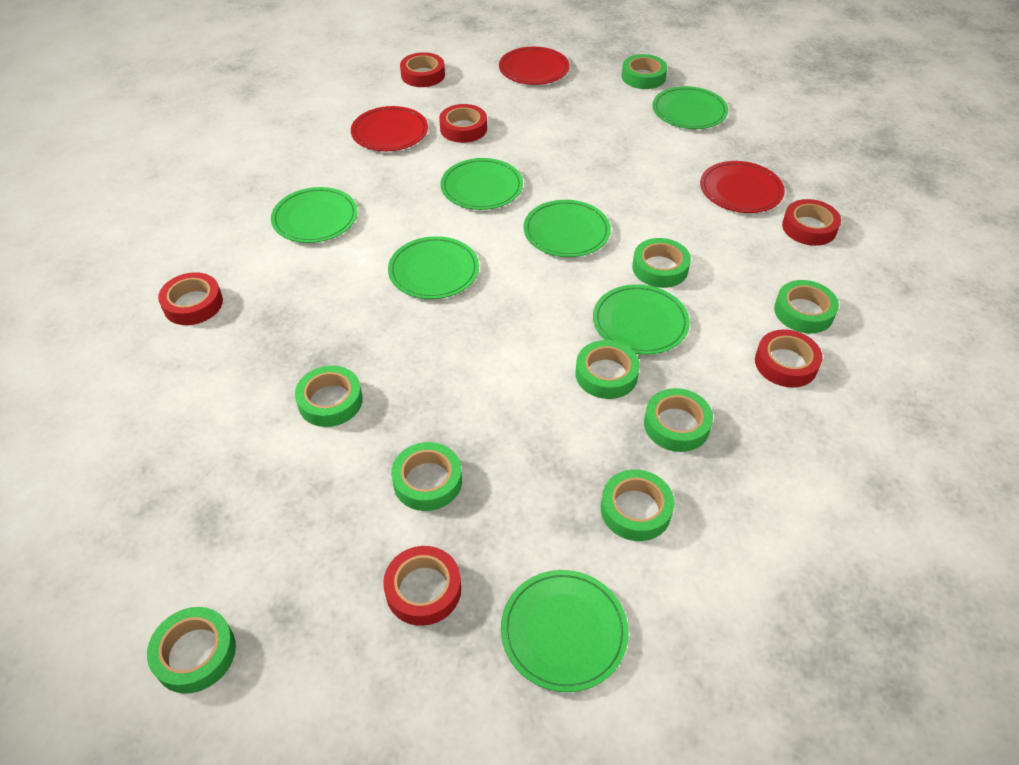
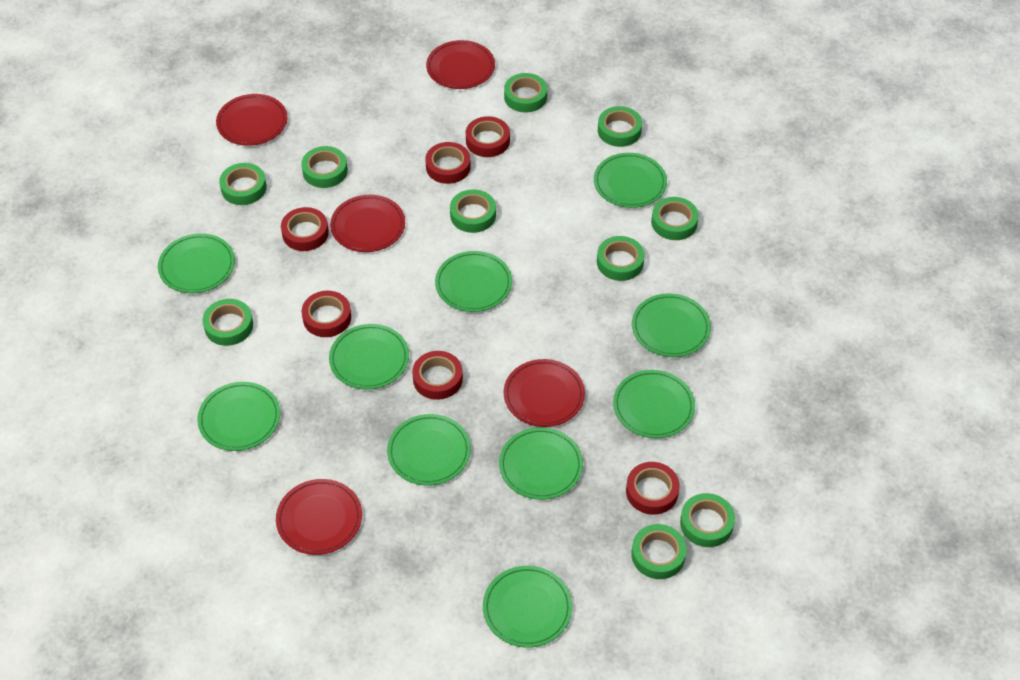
green plate: 7 -> 10
green tape: 9 -> 10
red plate: 3 -> 5

